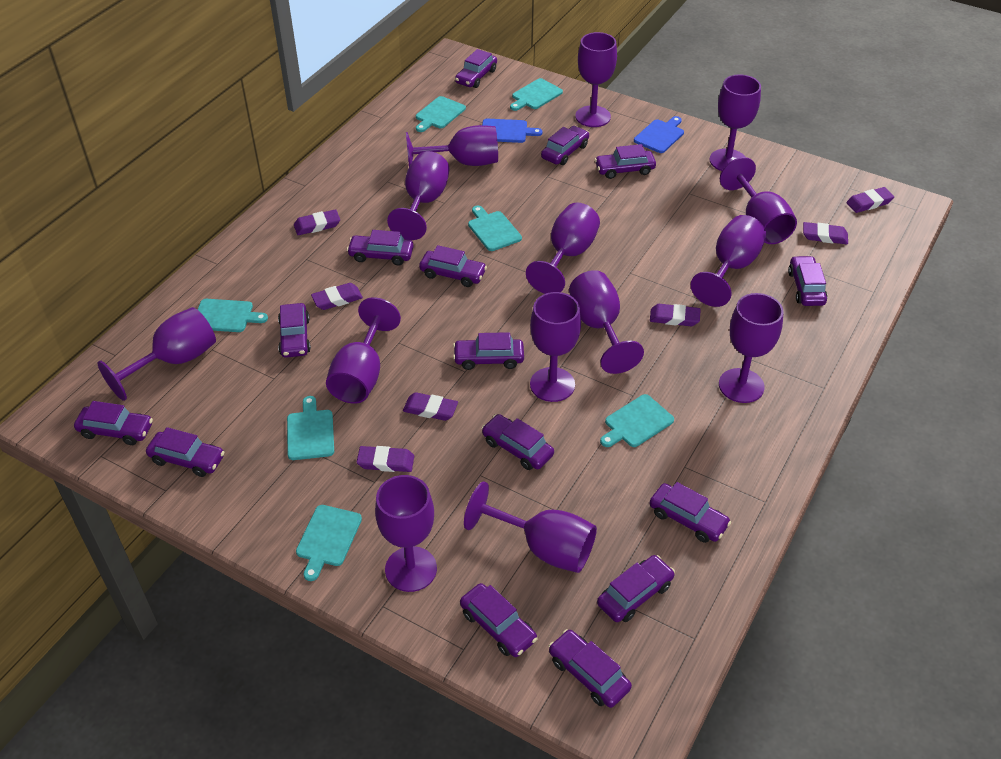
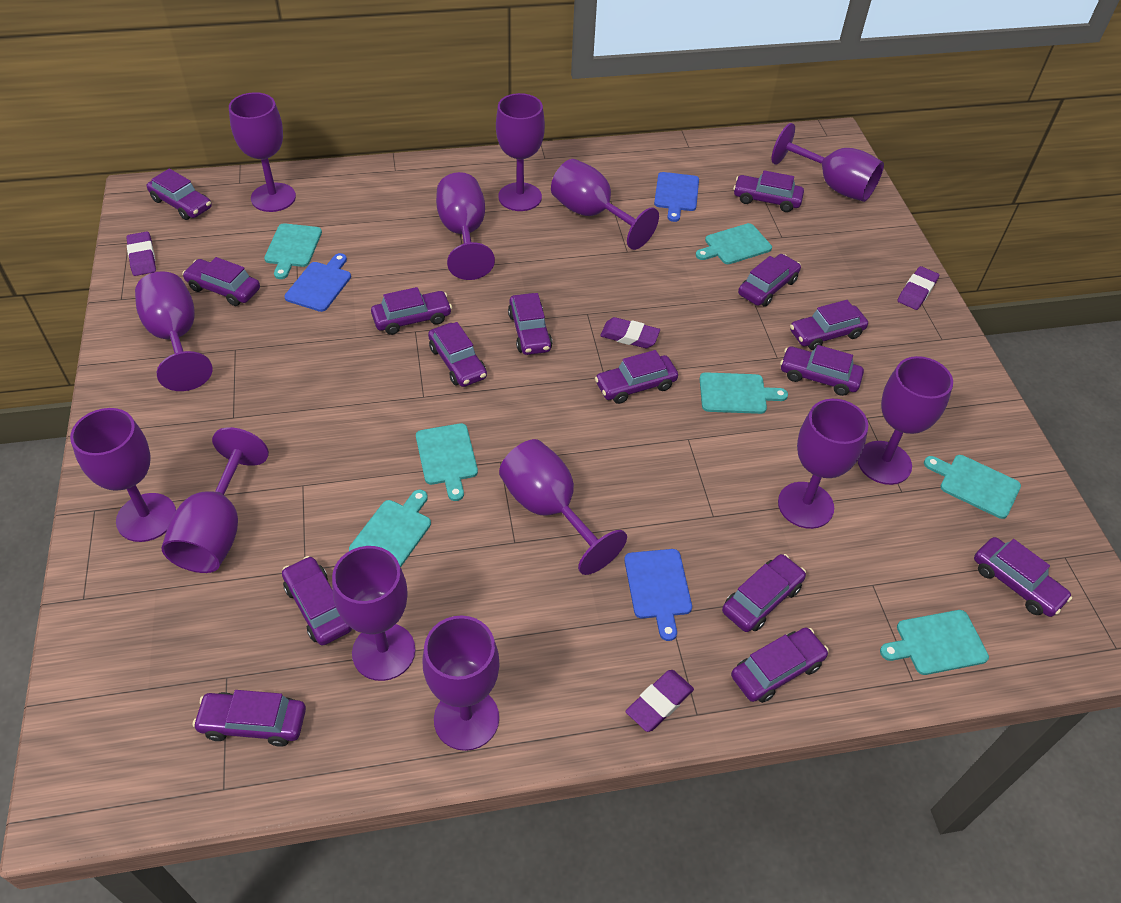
blue cutting board: 2 -> 3
purple eraser: 7 -> 4
purple goblet: 14 -> 13

